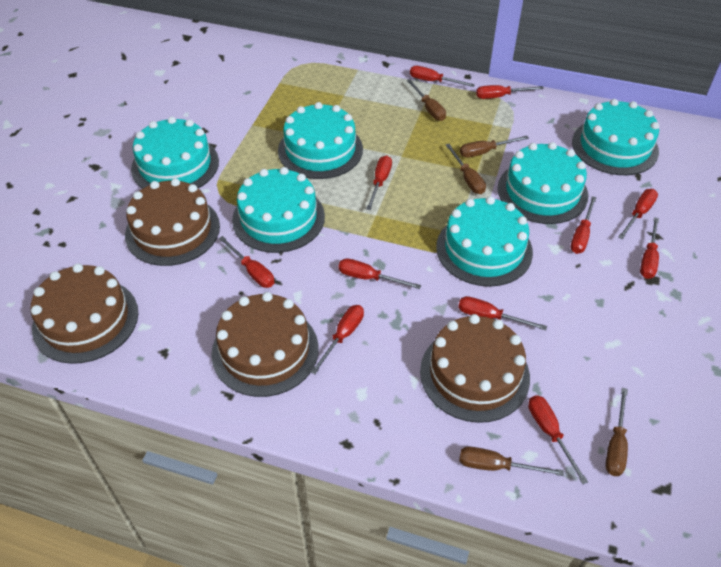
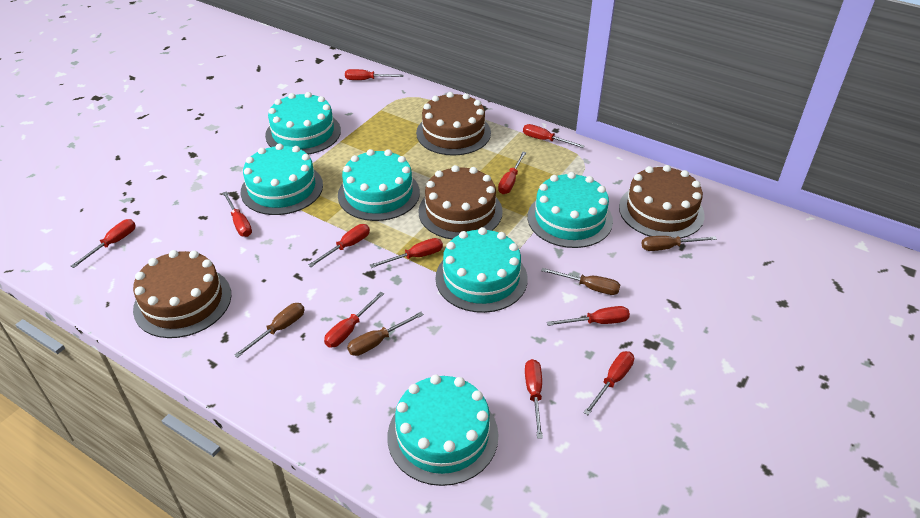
brown screwdriver: 5 -> 4

